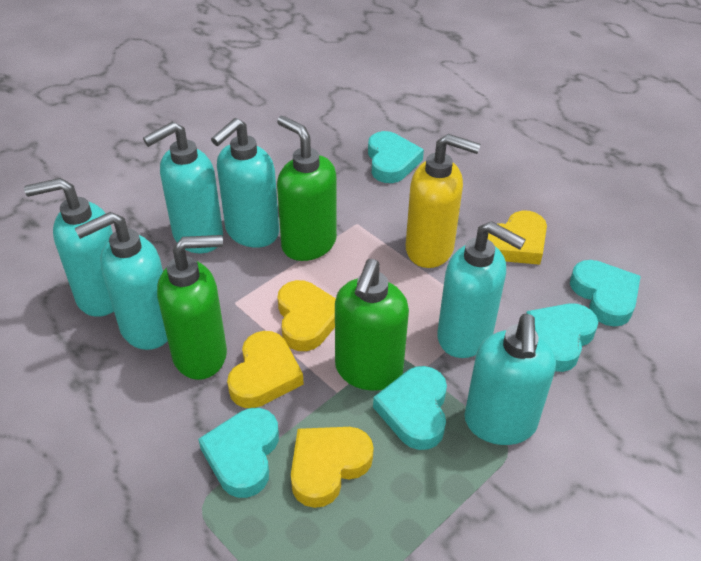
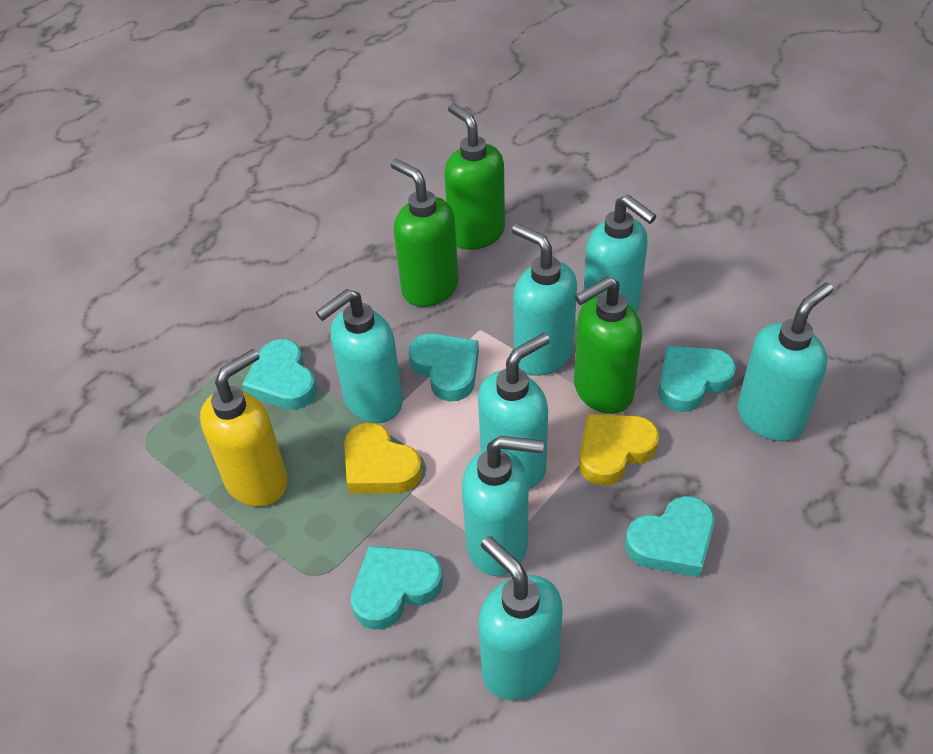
turquoise soap dispenser: 6 -> 7
yellow heart: 4 -> 2

